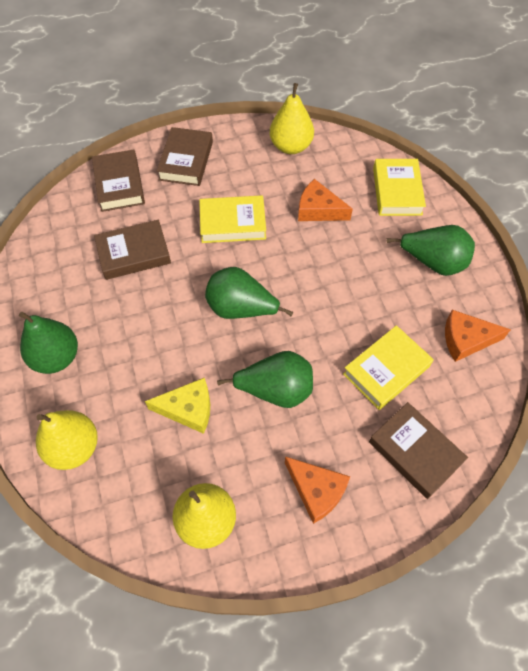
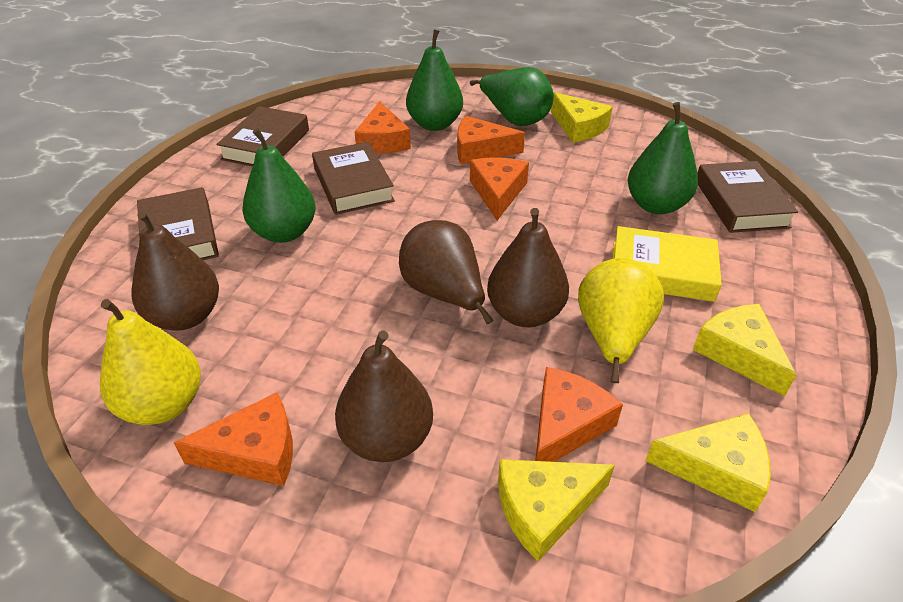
brown pear: 0 -> 4
orange cheese: 3 -> 5
yellow book: 3 -> 1
yellow cheese: 1 -> 4
yellow pear: 3 -> 2

